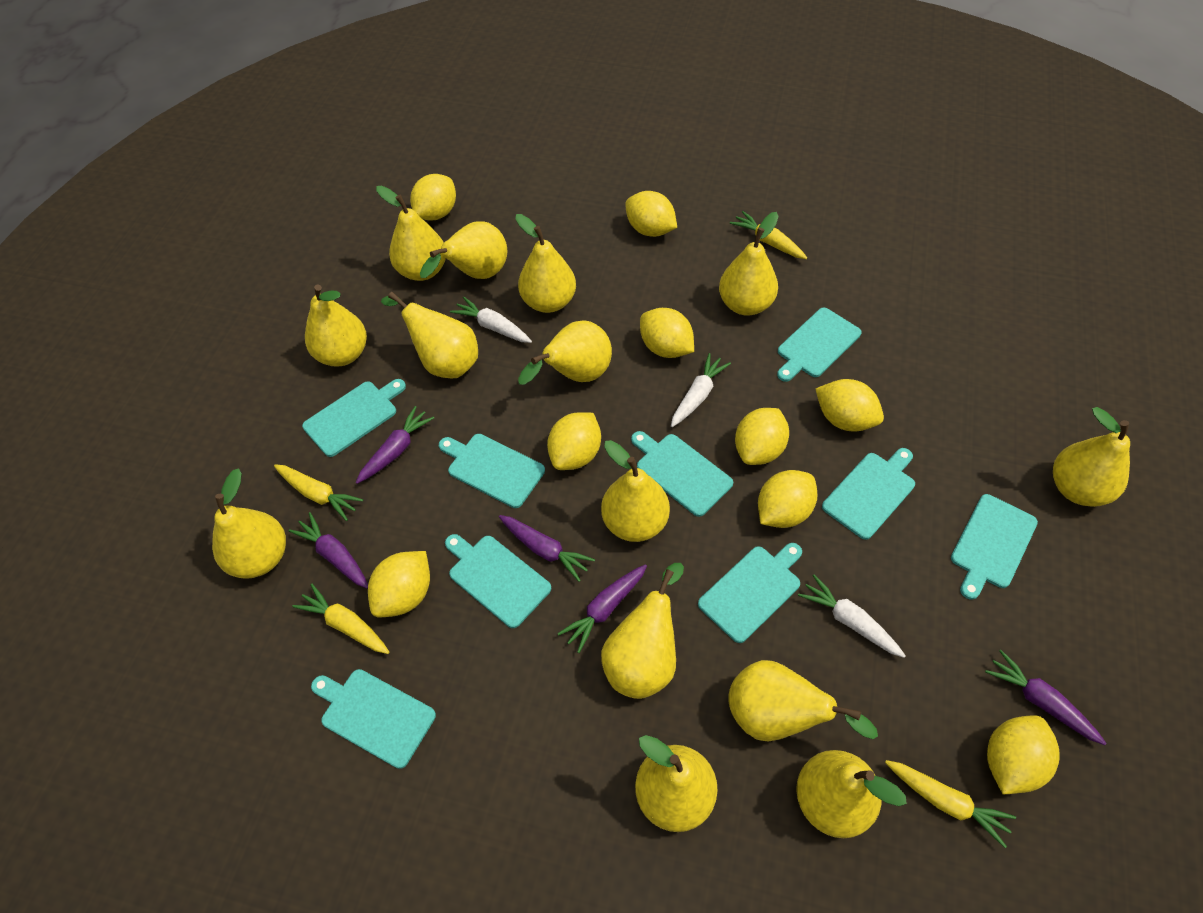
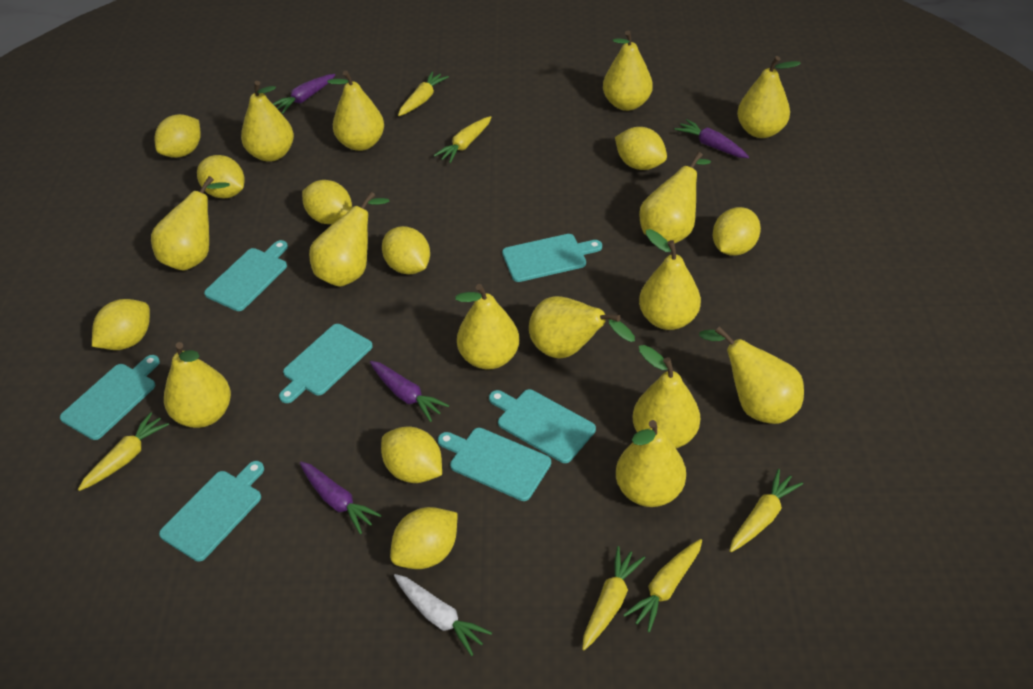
purple carrot: 5 -> 4
turquoise cutting board: 9 -> 7
white carrot: 3 -> 1
yellow carrot: 4 -> 6

